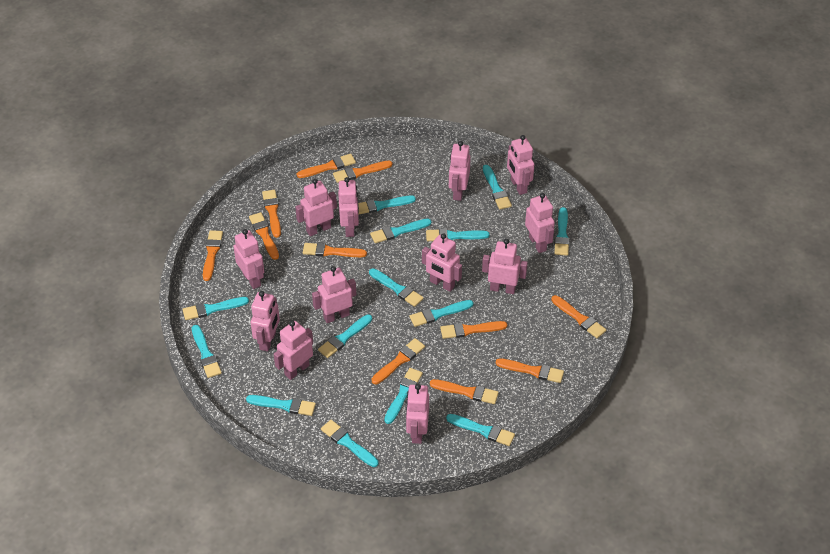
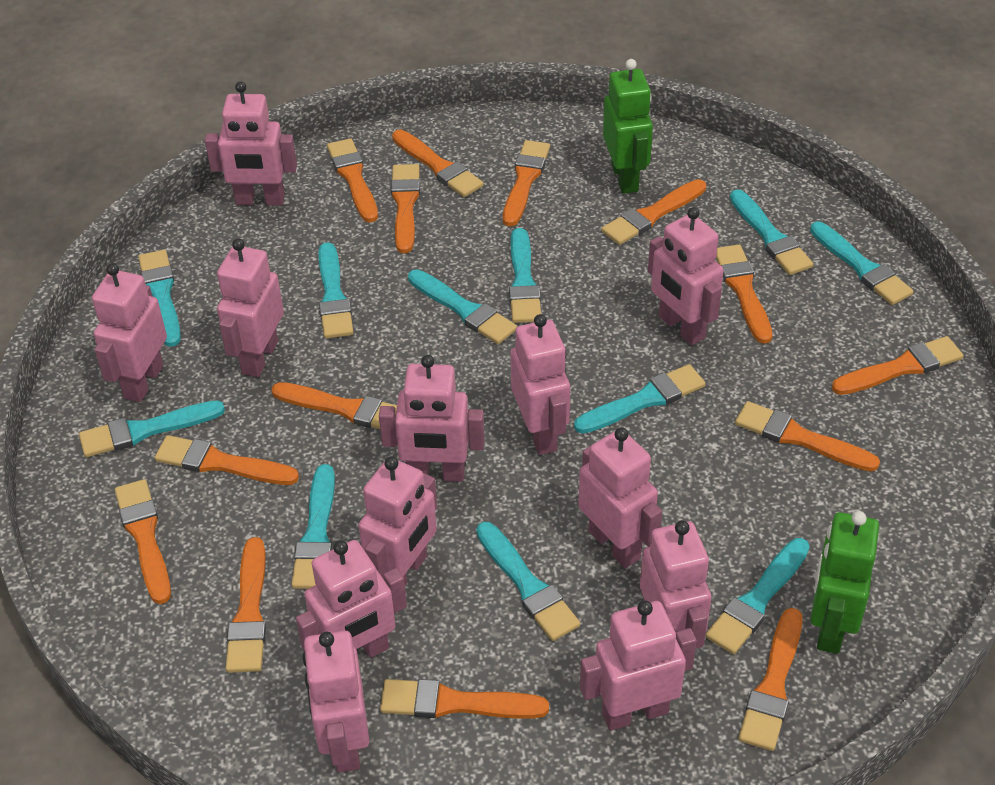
green robot: 0 -> 2
orange brush: 11 -> 14
turquoise brush: 14 -> 11

